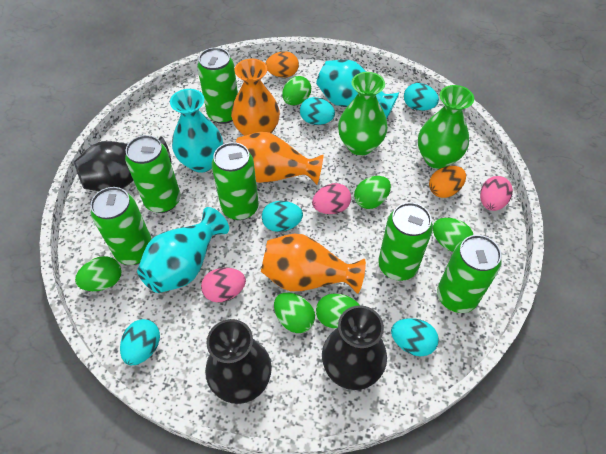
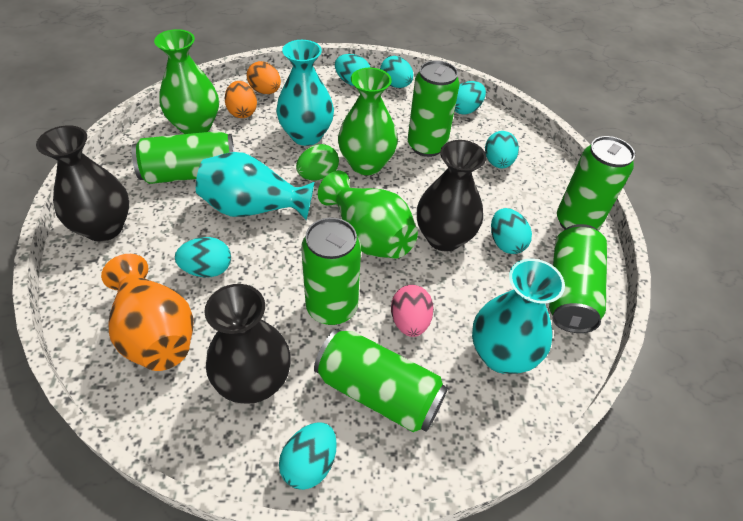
green egg: 6 -> 1
green vase: 2 -> 3
orange vase: 3 -> 1
pink egg: 3 -> 1
turquoise egg: 5 -> 7

